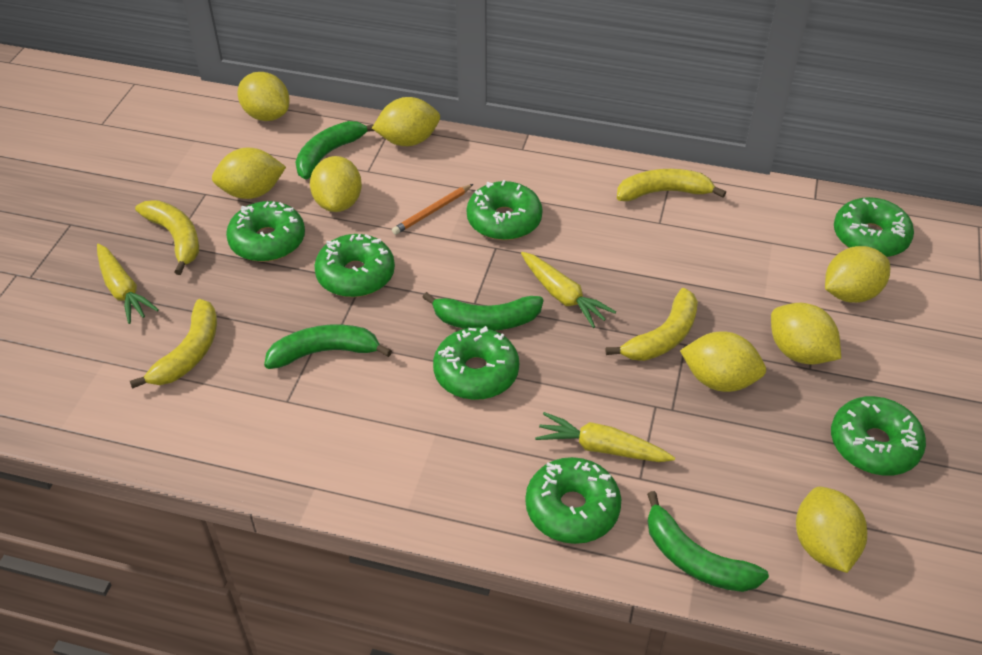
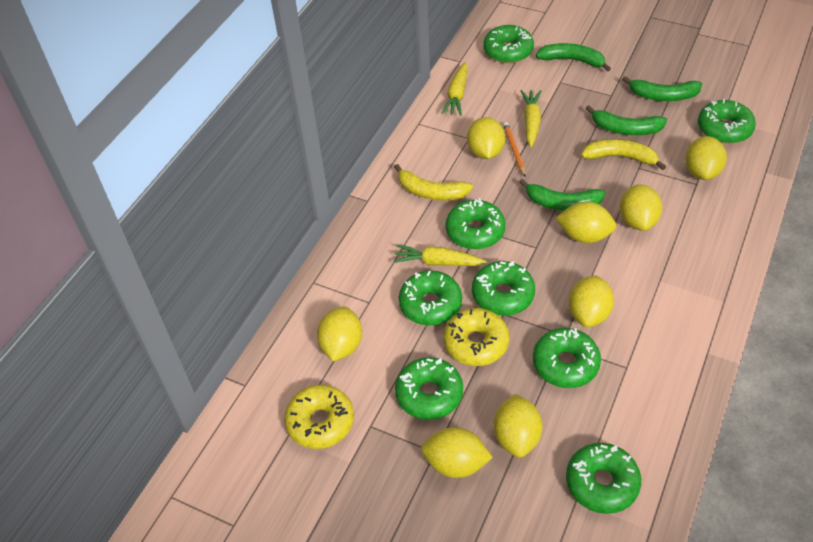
green donut: 7 -> 8
yellow banana: 4 -> 2
yellow donut: 0 -> 2

